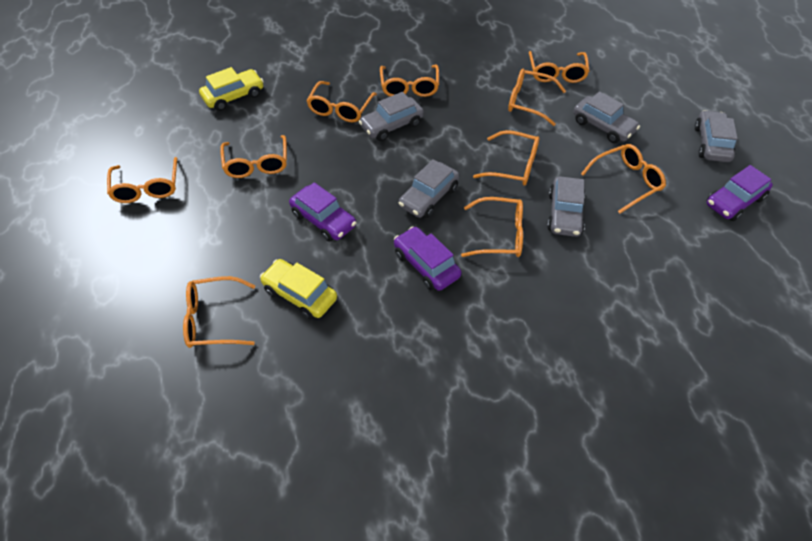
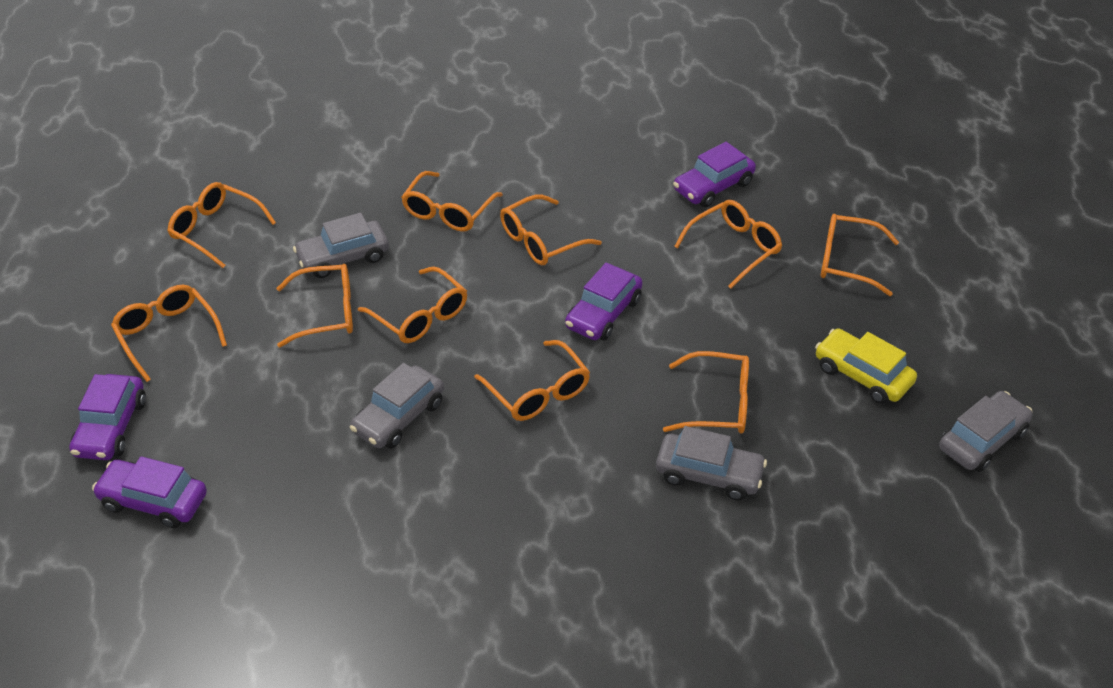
grey car: 5 -> 4
purple car: 3 -> 4
yellow car: 2 -> 1

